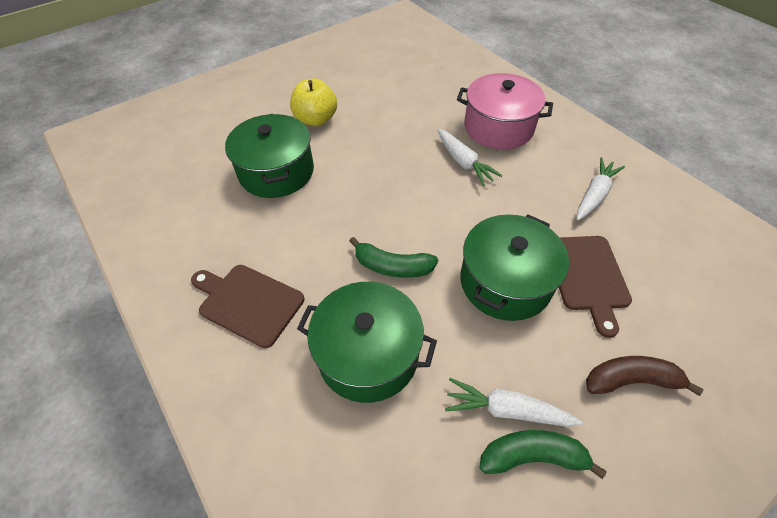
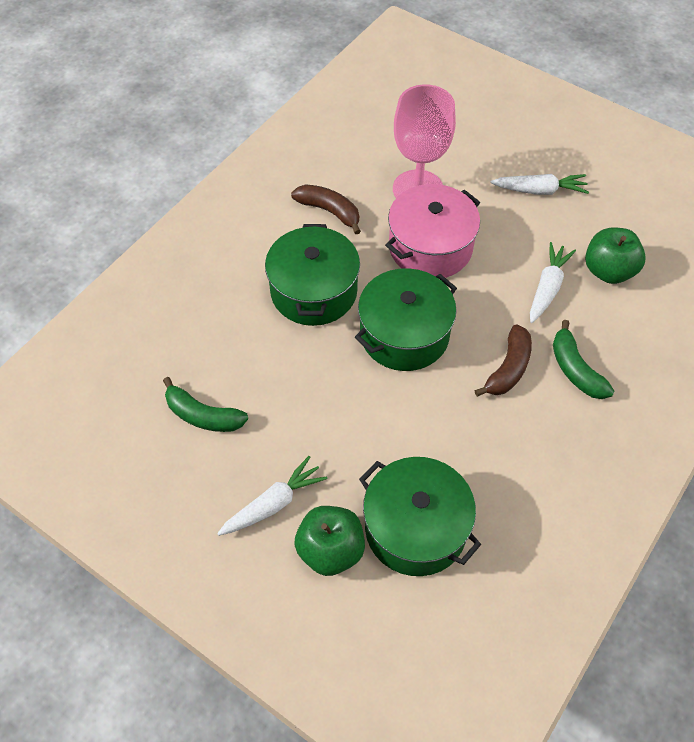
brown banana: 1 -> 2
brown cutting board: 2 -> 0
green apple: 0 -> 2
pink goblet: 0 -> 1
yellow apple: 1 -> 0

